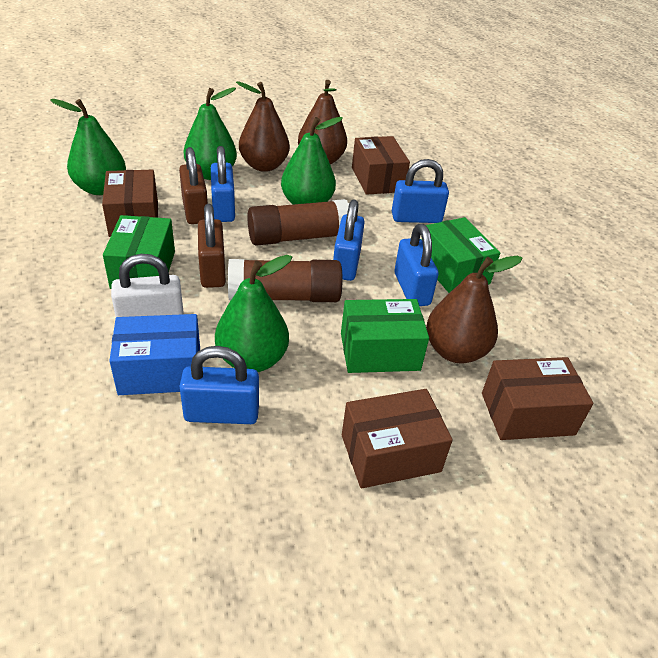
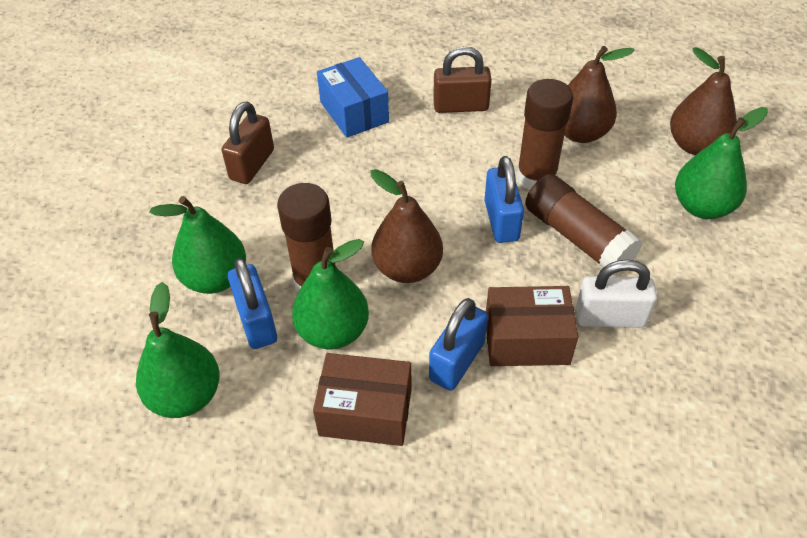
blue padlock: 5 -> 3
brown box: 4 -> 2
brown glue stick: 2 -> 3
green box: 3 -> 0

